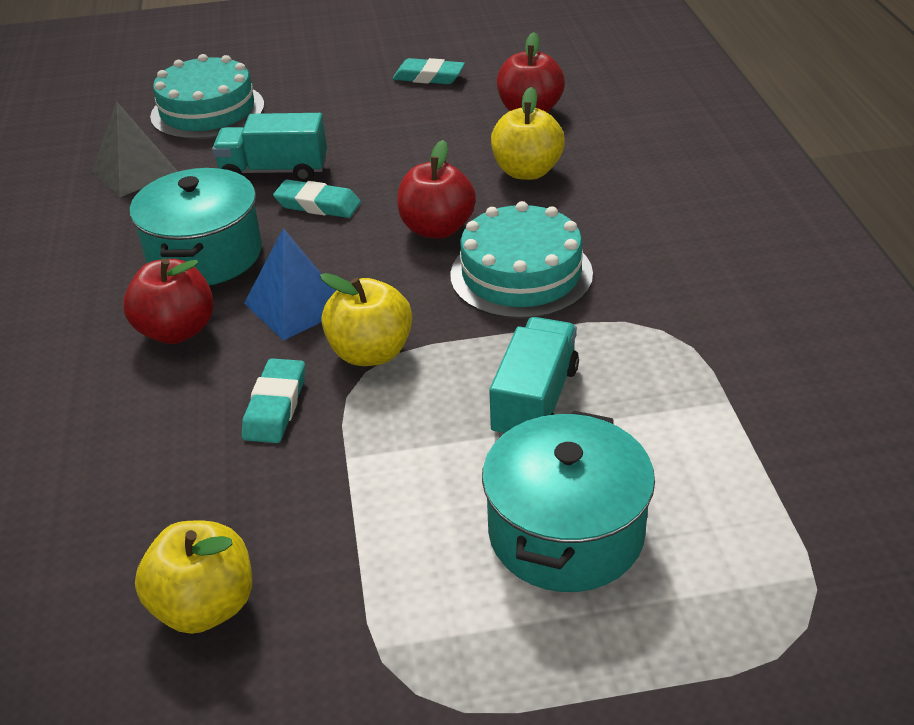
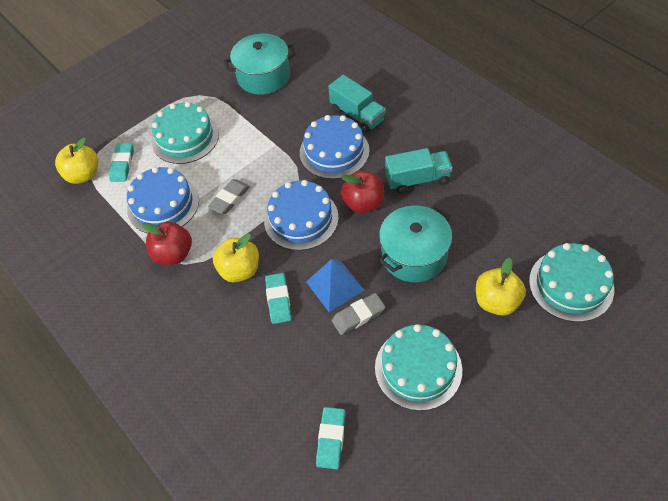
blue cake: 0 -> 3
grey eraser: 0 -> 2
grey pyramid: 1 -> 0
red apple: 3 -> 2
turquoise cake: 2 -> 3

